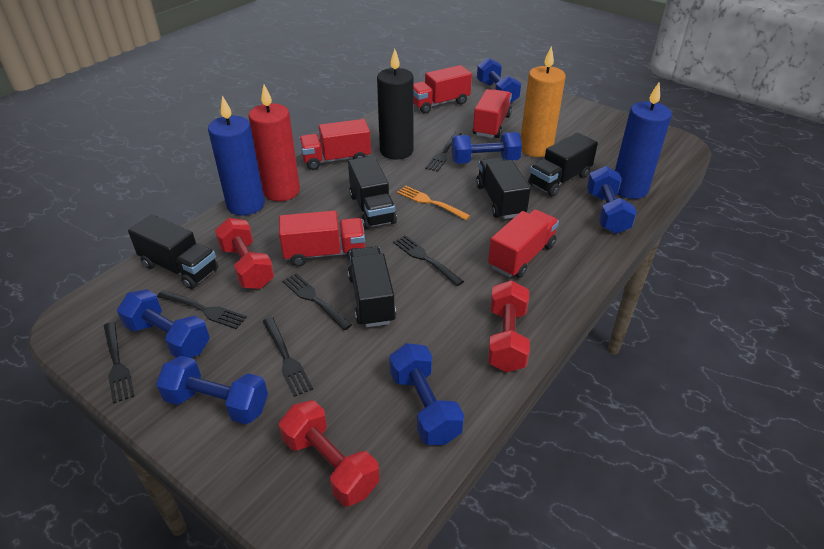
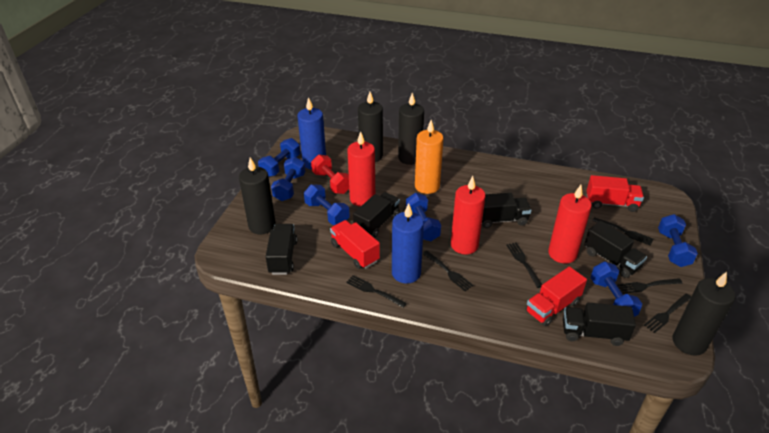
black candle: 1 -> 4
orange fork: 1 -> 0
red candle: 1 -> 3
red dumbbell: 3 -> 1
red truck: 5 -> 3

